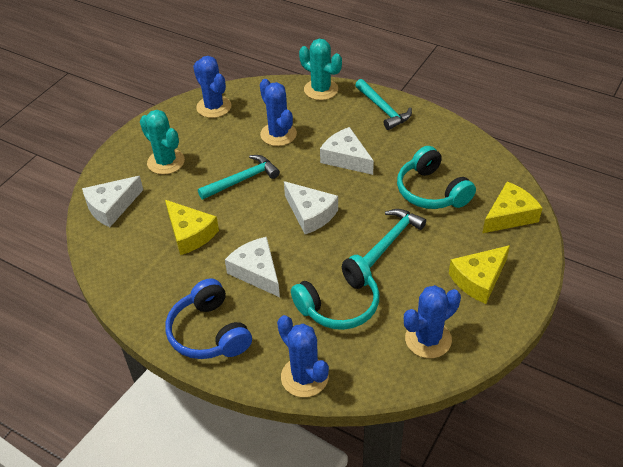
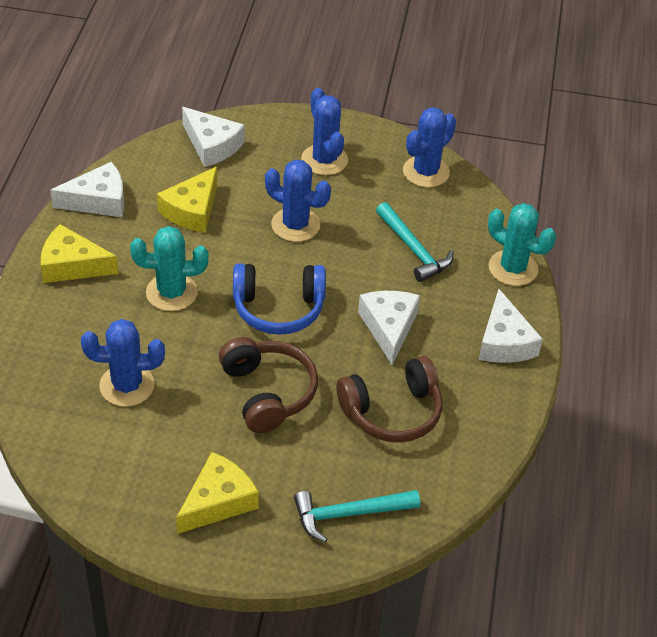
brown headphones: 0 -> 2
turquoise hammer: 3 -> 2
turquoise headphones: 2 -> 0

